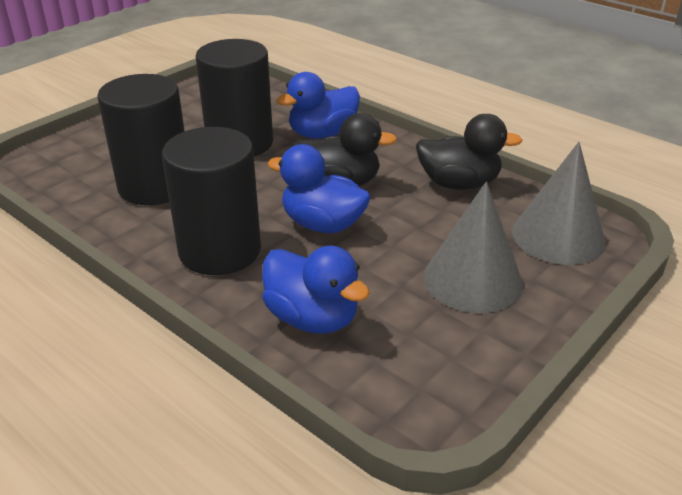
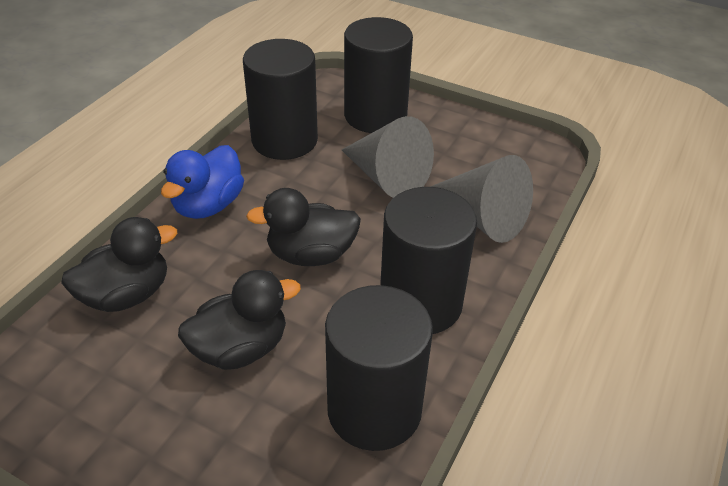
black cylinder: 3 -> 4
black duck: 2 -> 3
blue duck: 3 -> 1

